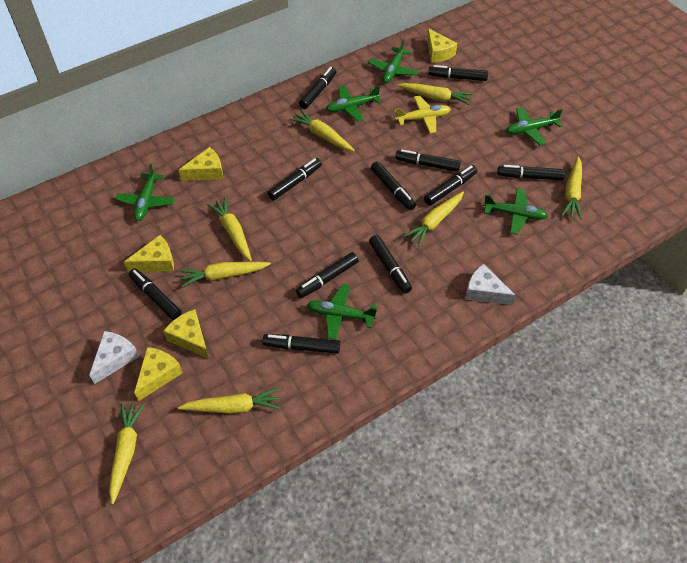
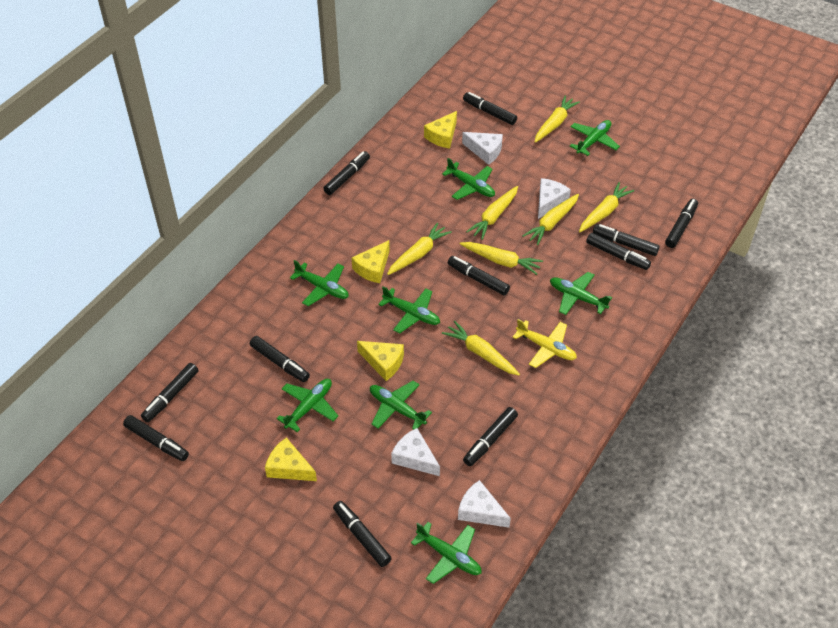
green plane: 6 -> 8
white cheese: 2 -> 4
yellow carrot: 8 -> 7
yellow cheese: 5 -> 4

